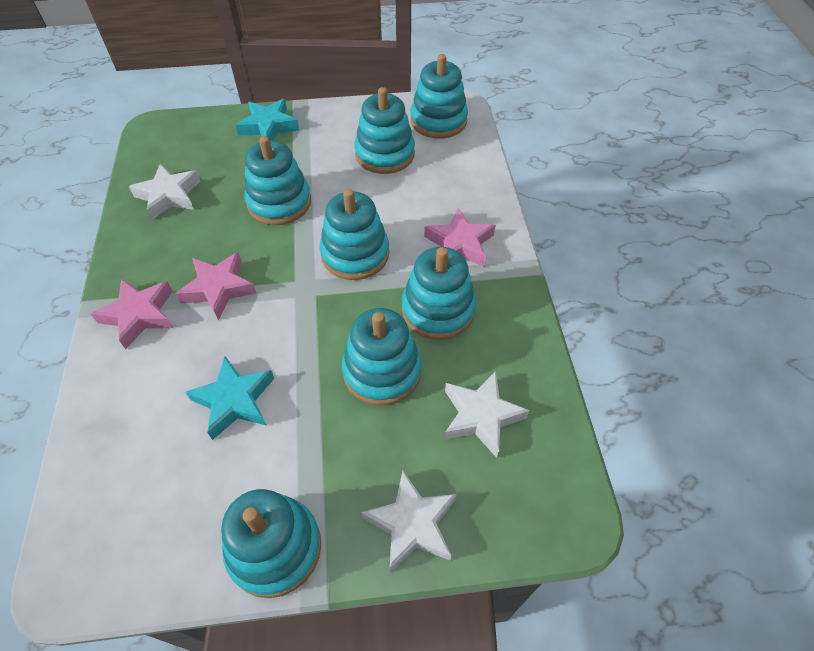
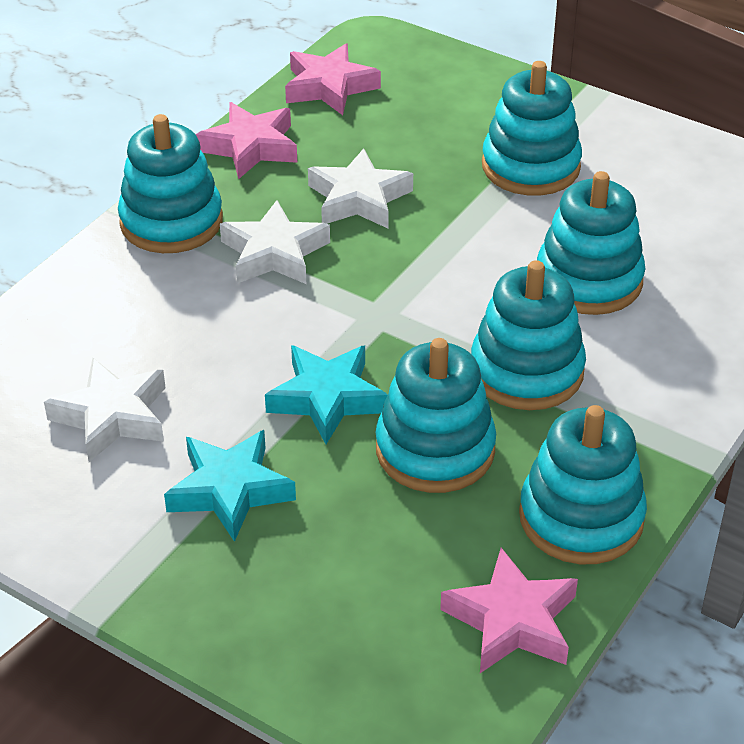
turquoise stacking toy: 7 -> 6

